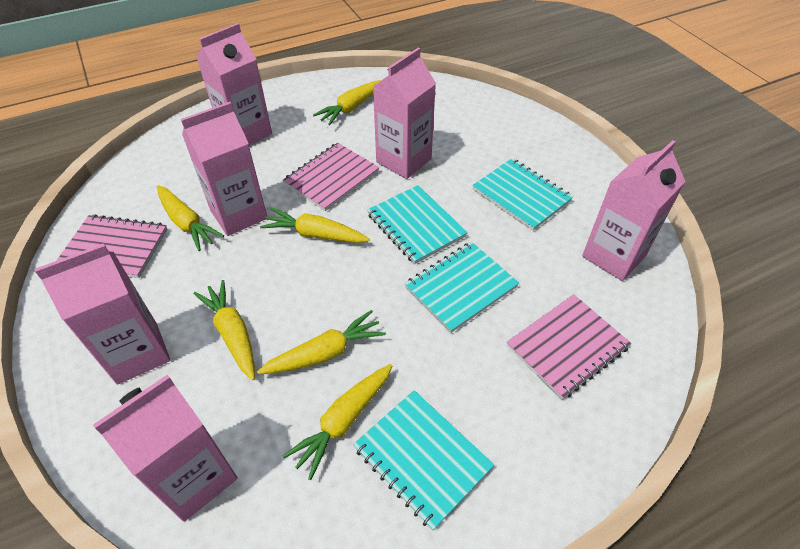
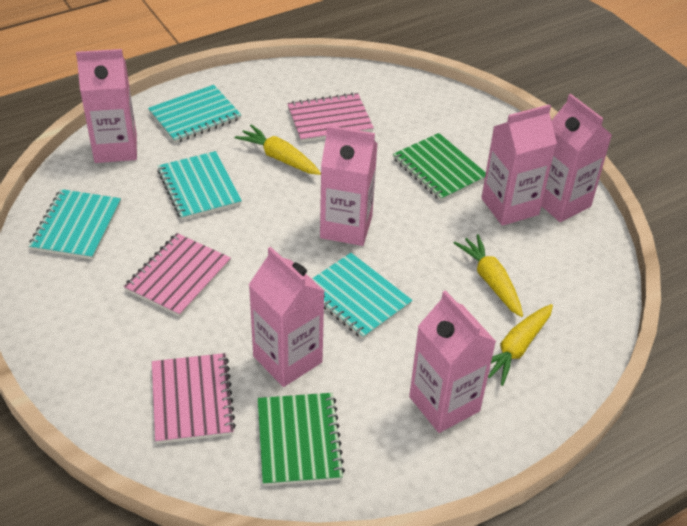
green notebook: 0 -> 2
yellow carrot: 6 -> 3

